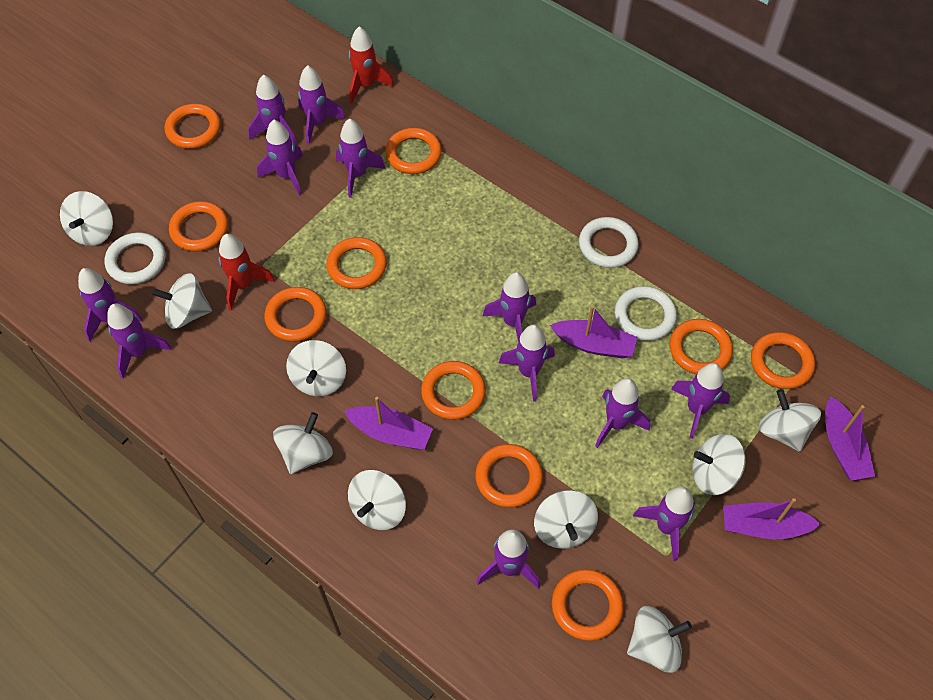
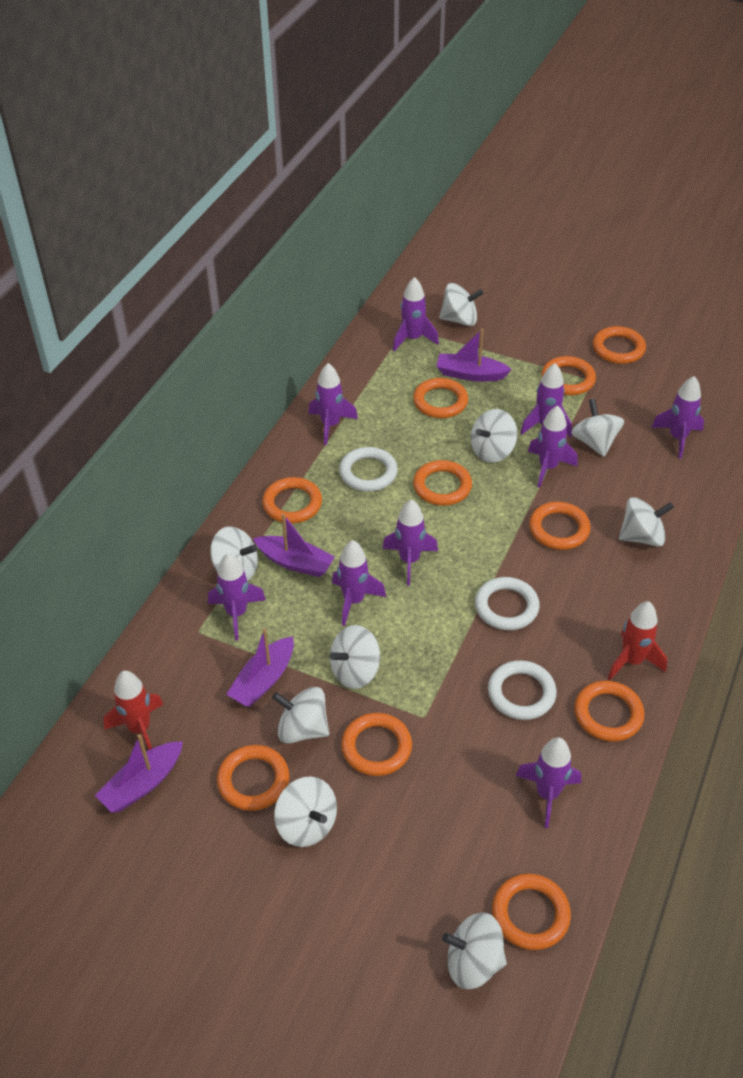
purple rocket: 12 -> 9

